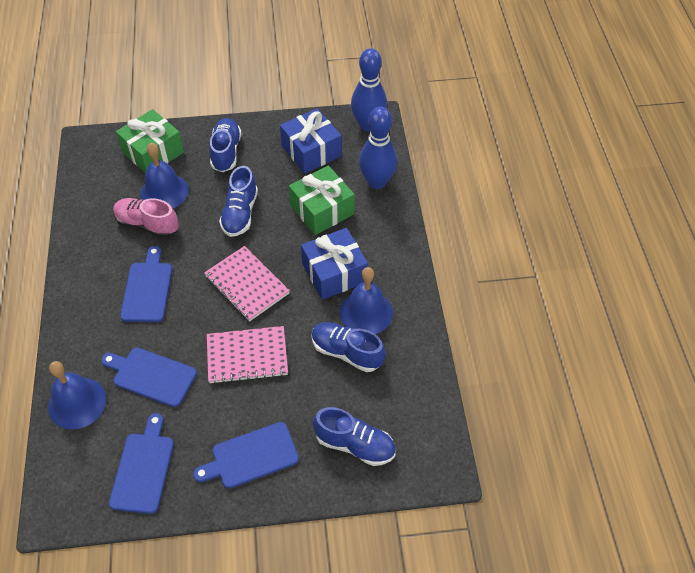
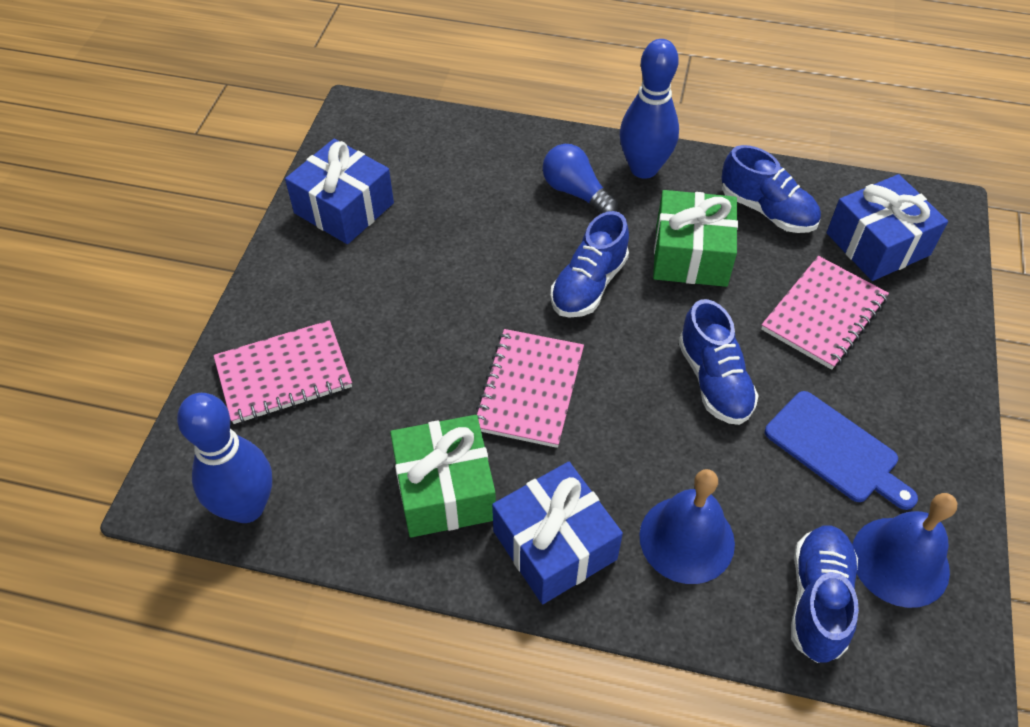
blue bell: 3 -> 2
blue cutting board: 4 -> 1
blue gift: 2 -> 3
blue light bulb: 0 -> 1
pink notebook: 2 -> 3
pink shoe: 1 -> 0

